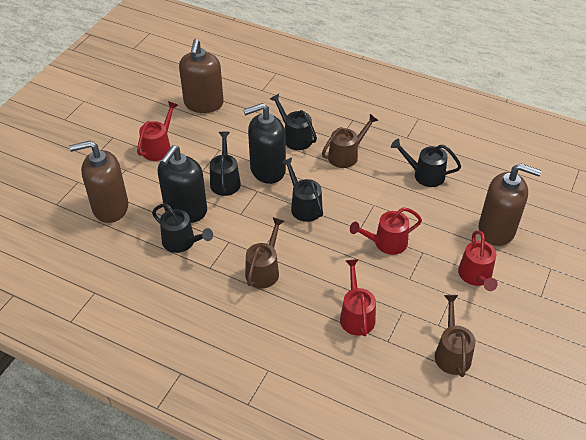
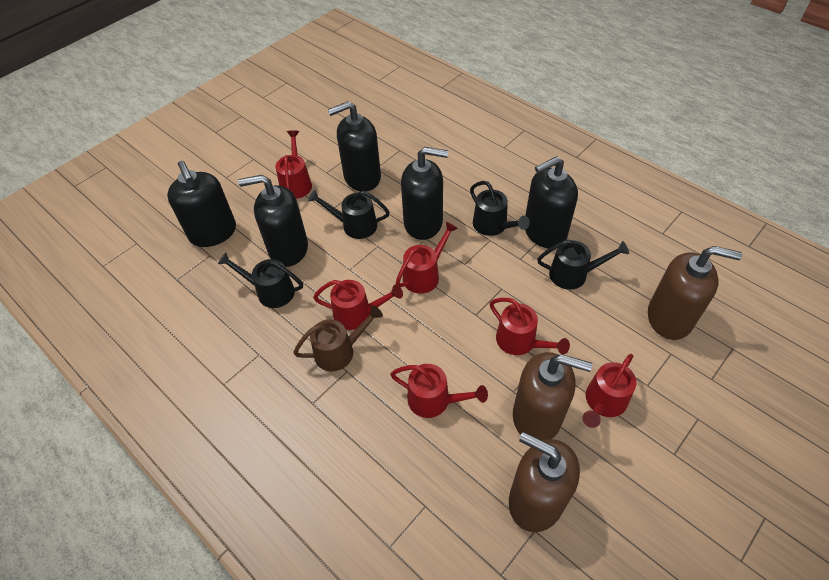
black soap dispenser: 2 -> 5
black watering can: 5 -> 4
brown watering can: 3 -> 1
red watering can: 4 -> 6

